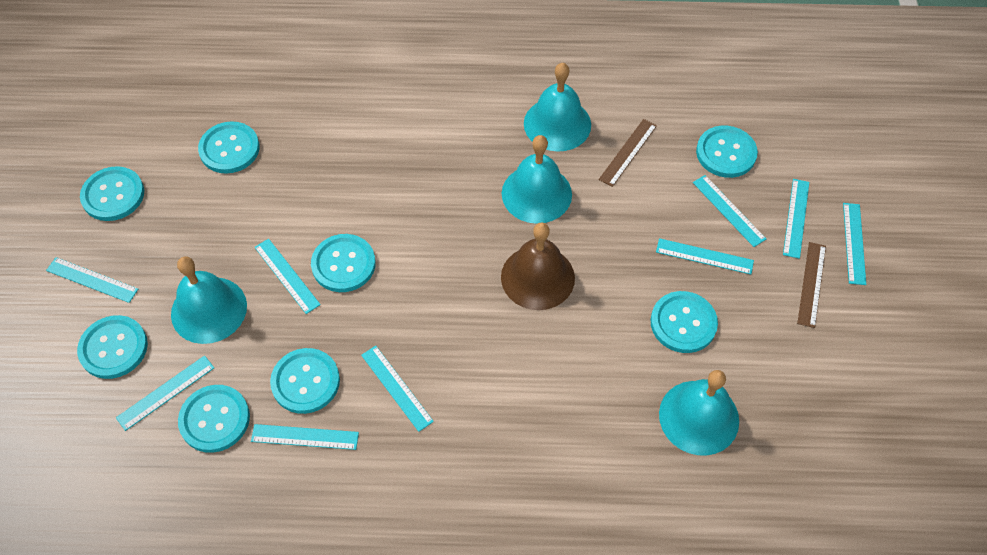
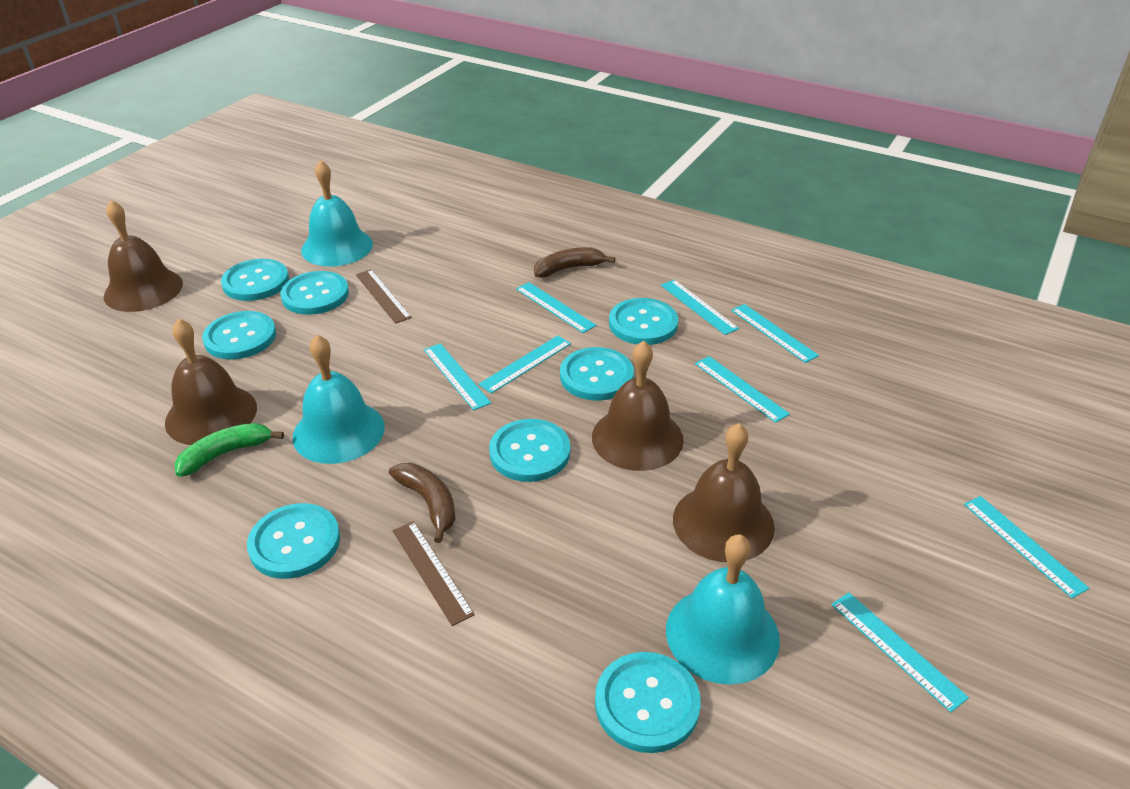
brown banana: 0 -> 2
brown bell: 1 -> 4
green banana: 0 -> 1
turquoise bell: 4 -> 3
turquoise ruler: 9 -> 8

